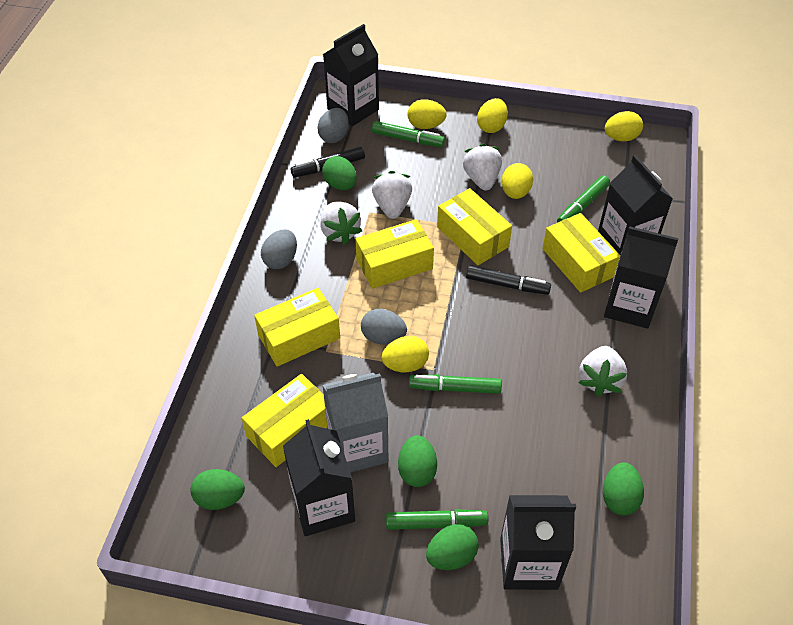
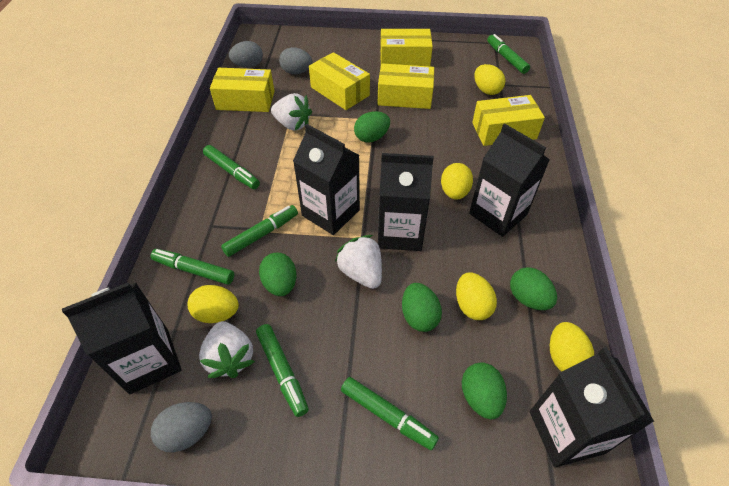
black marker: 2 -> 0
green marker: 4 -> 6
grey carton: 1 -> 0
white strawberry: 4 -> 3

